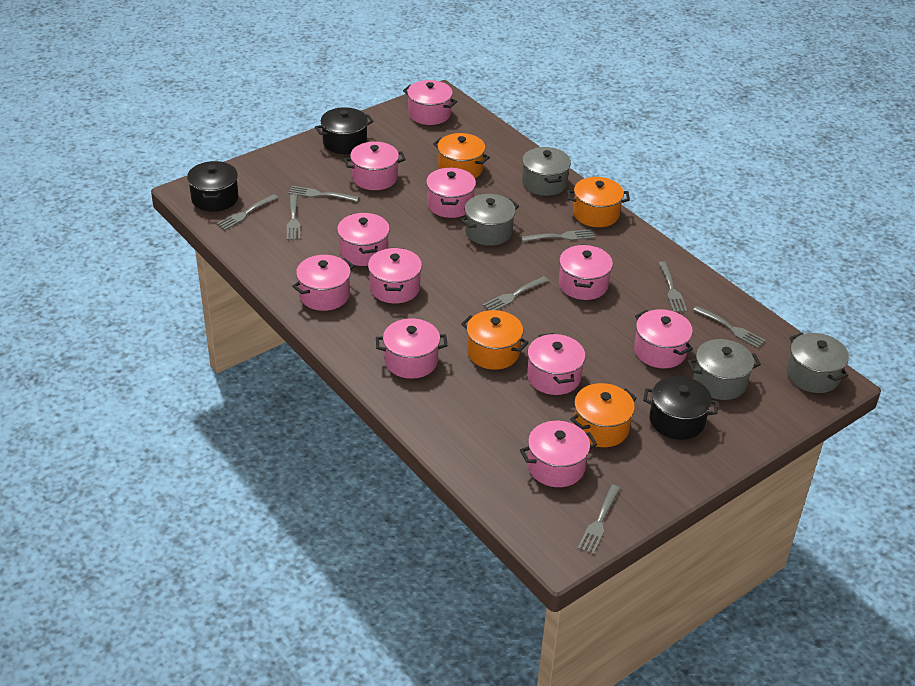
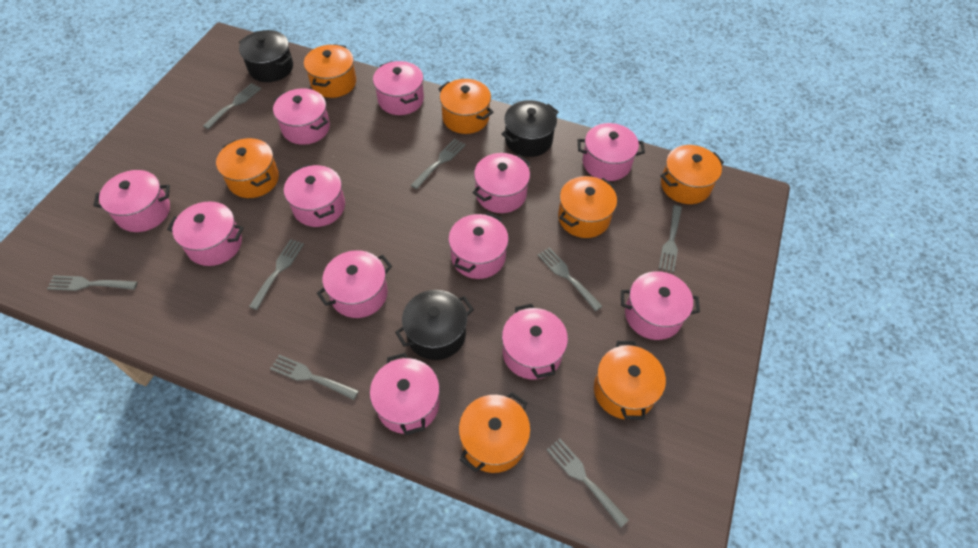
grey pot: 4 -> 0
orange pot: 4 -> 7
pink pot: 11 -> 12

